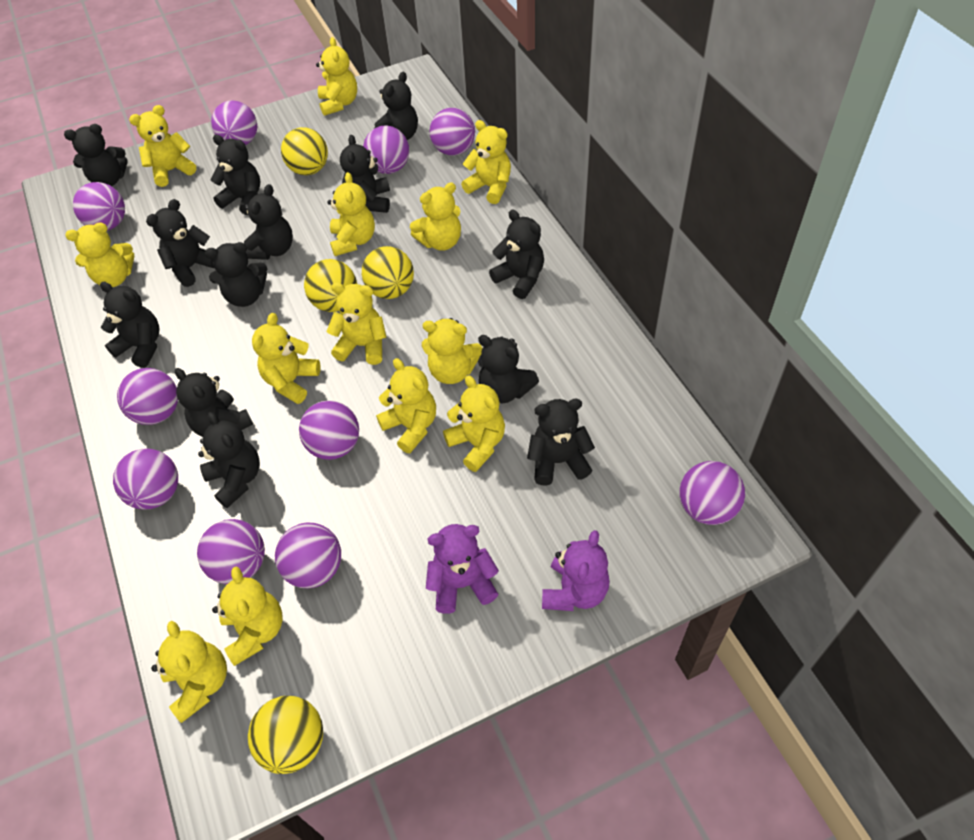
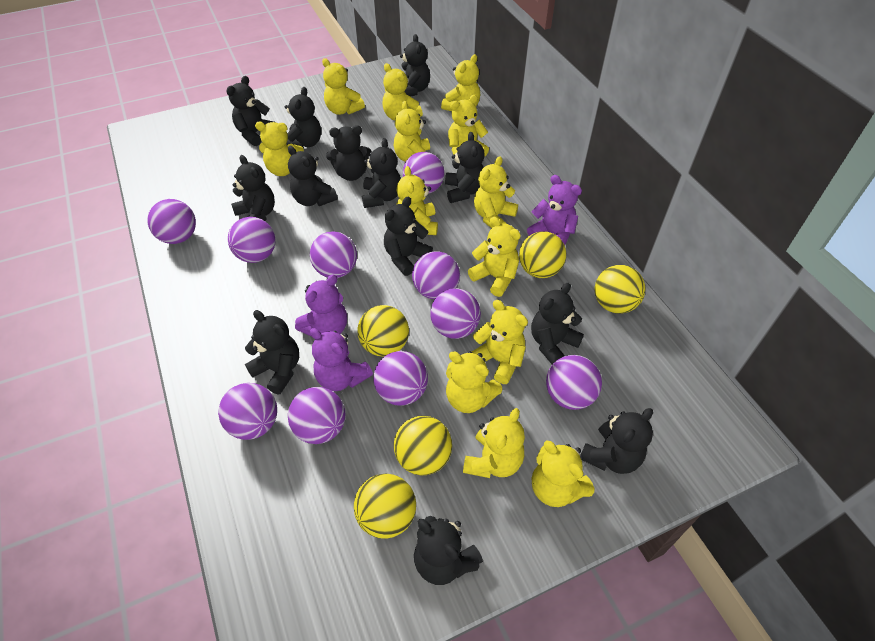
purple teddy bear: 2 -> 3
yellow ball: 4 -> 5

